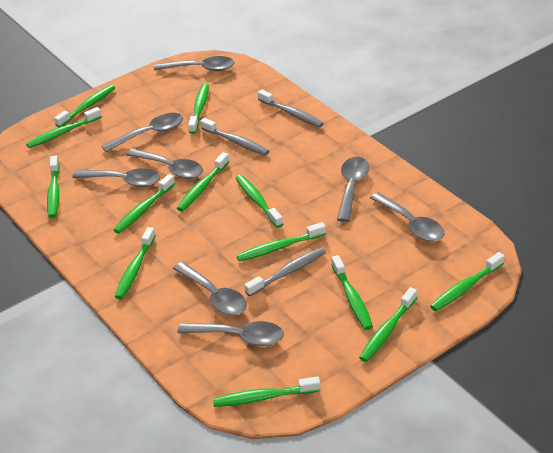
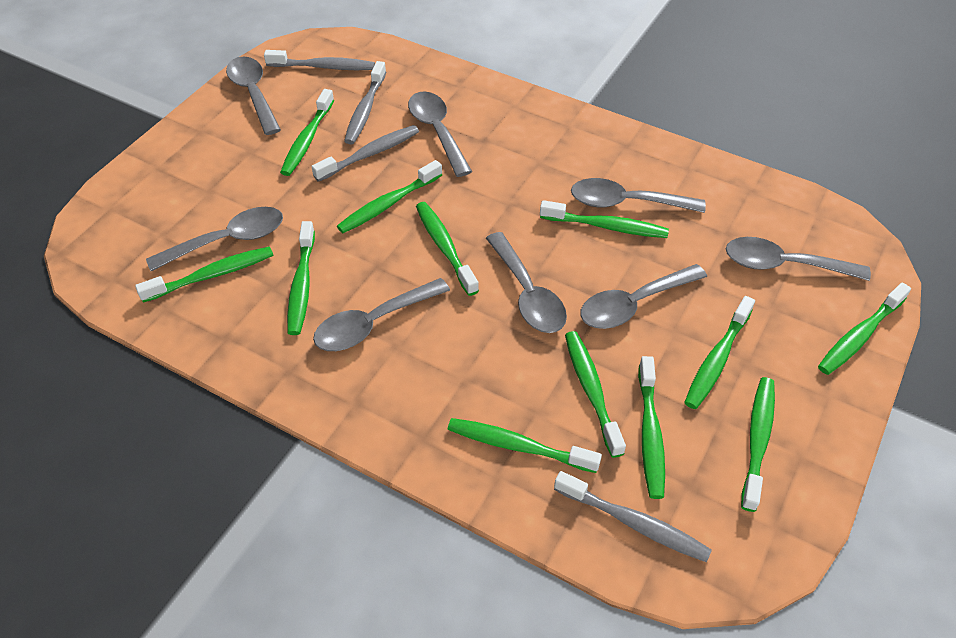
green toothbrush: 13 -> 12
grey toothbrush: 3 -> 4

